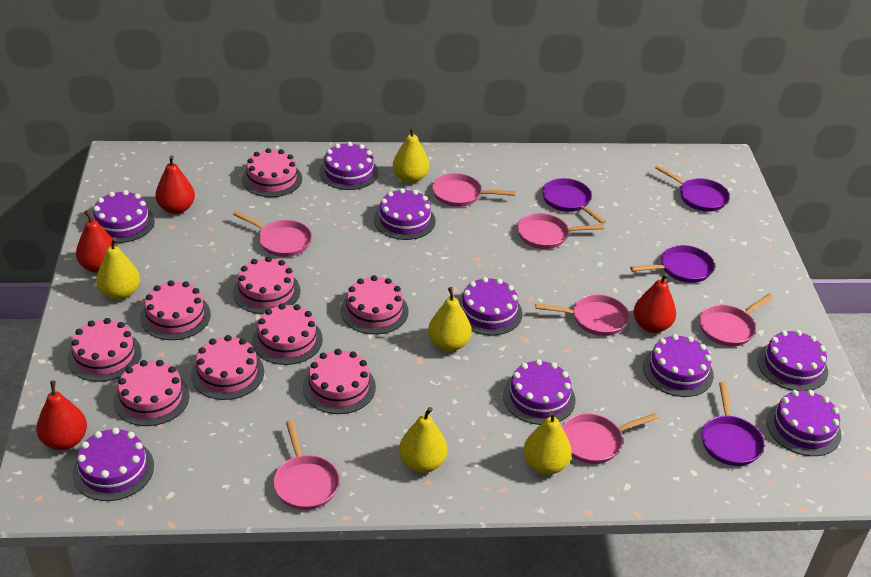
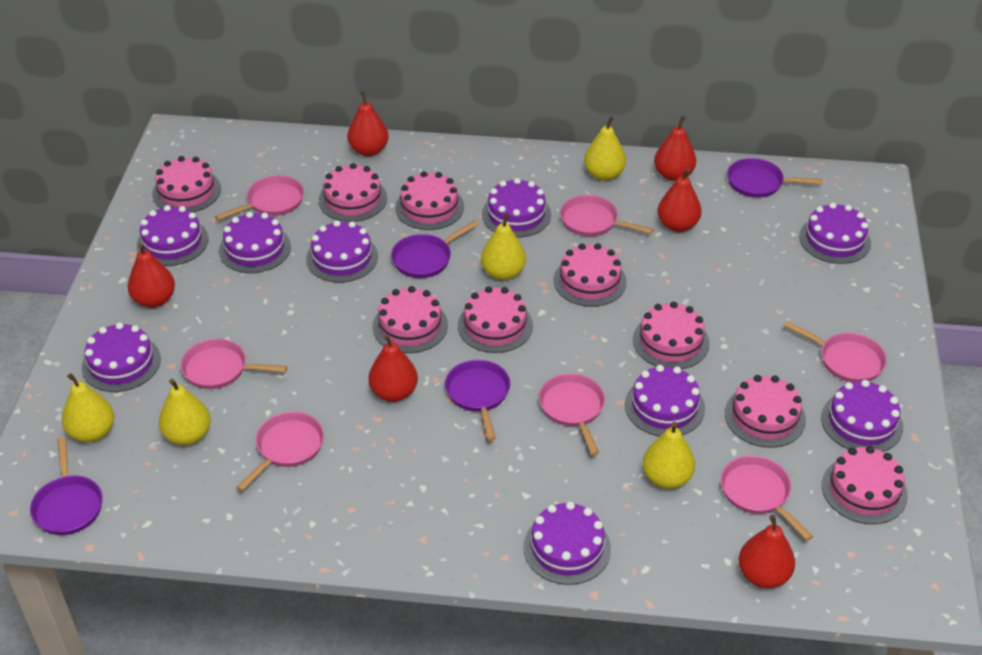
red pear: 4 -> 6

